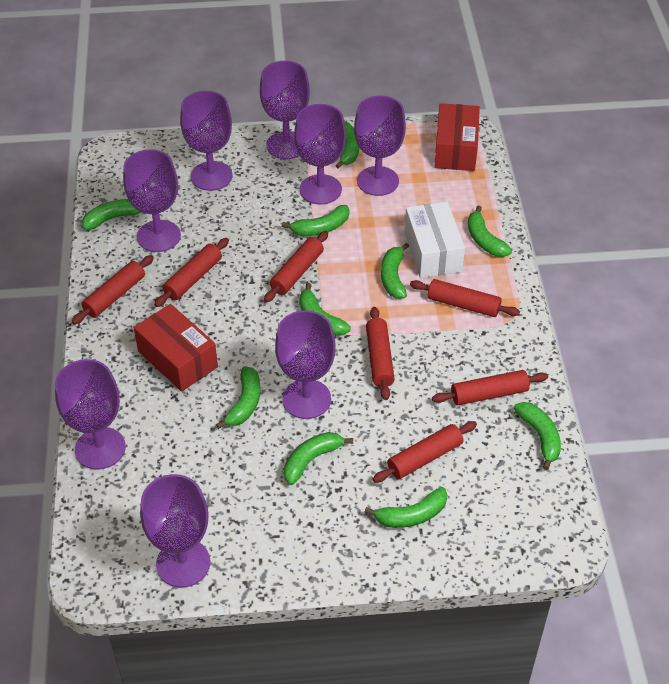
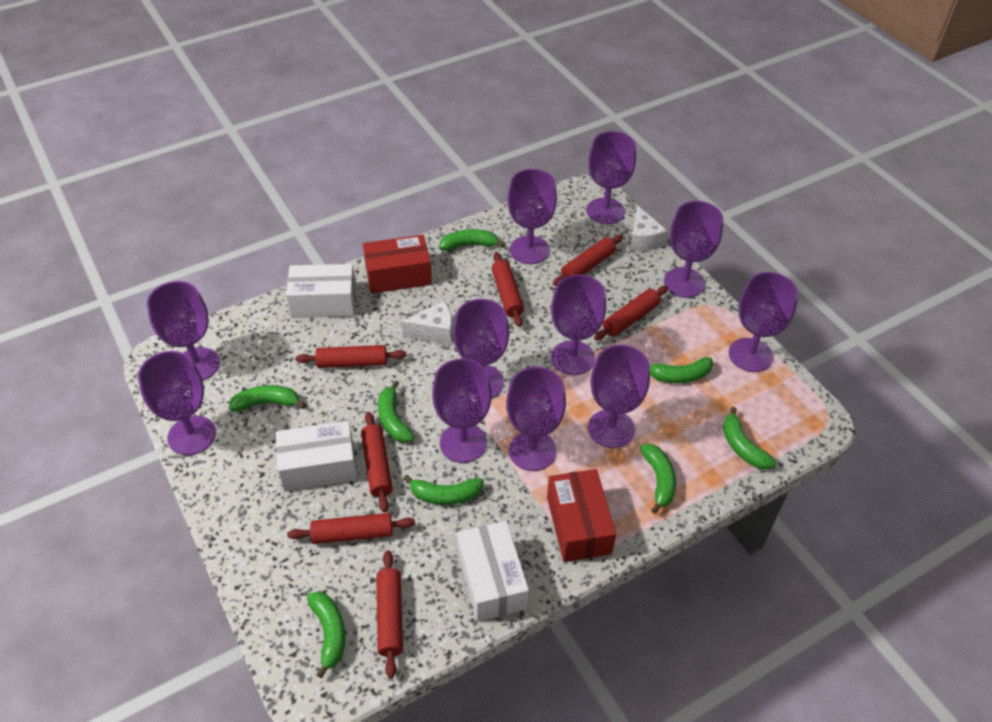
green banana: 10 -> 8
purple goblet: 8 -> 11
white box: 1 -> 3
white cheese: 0 -> 2

